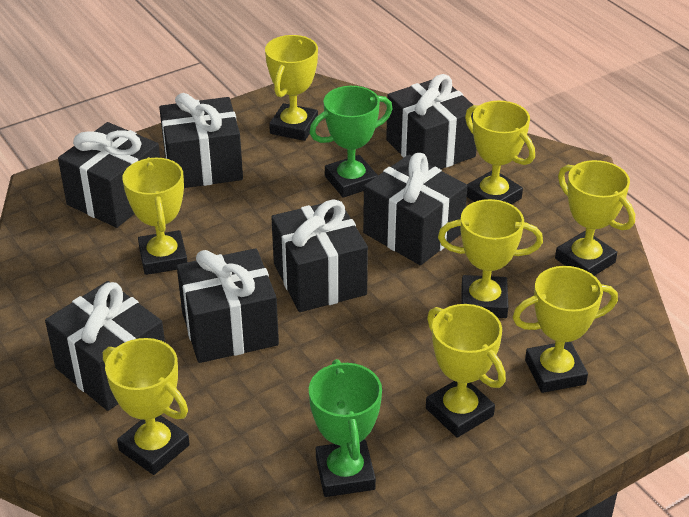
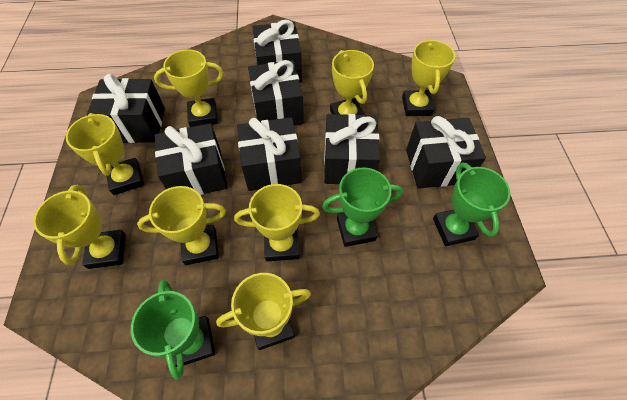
green trophy: 2 -> 3

